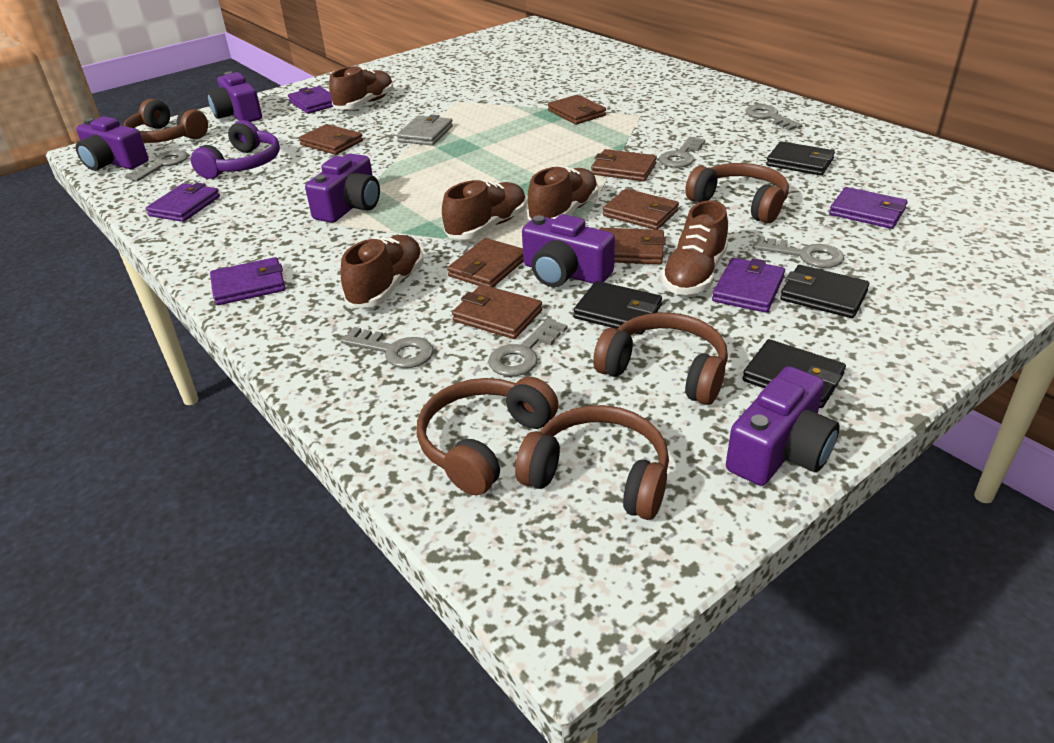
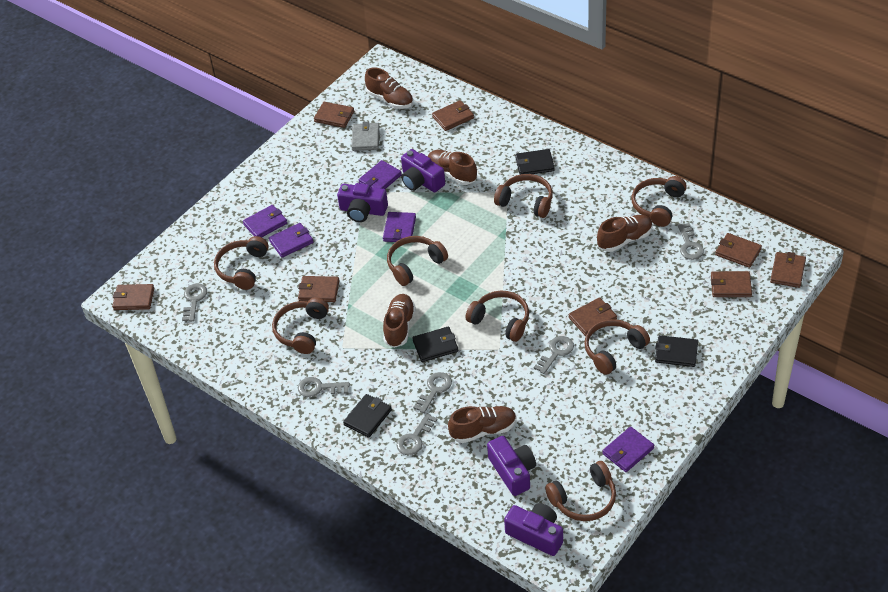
brown headphones: 5 -> 8
brown wallet: 7 -> 8
purple camera: 5 -> 4
purple headphones: 1 -> 0

